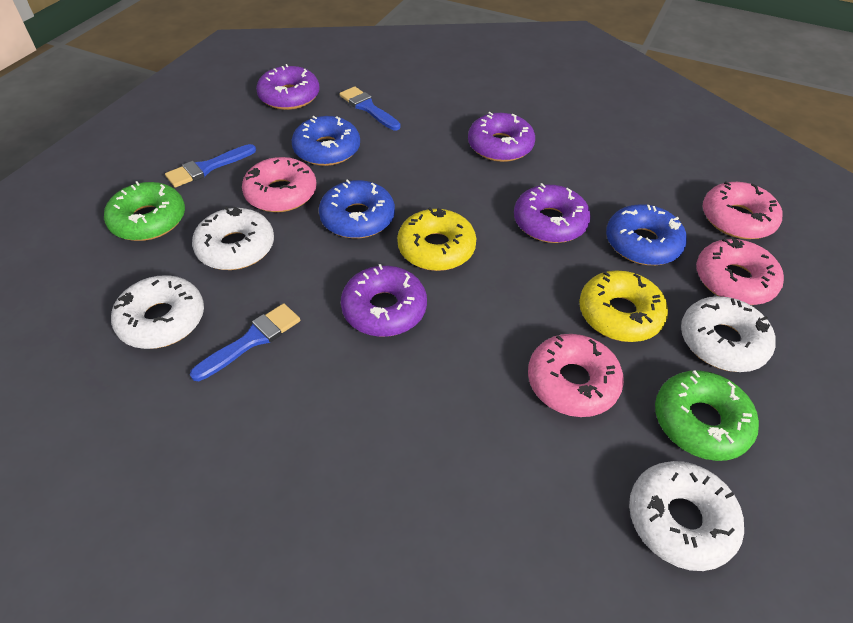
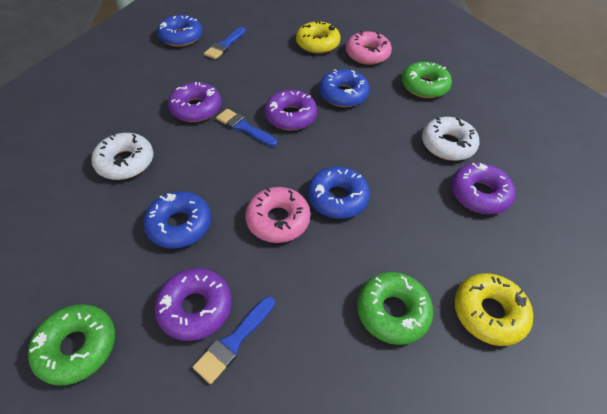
blue donut: 3 -> 4
green donut: 2 -> 3
pink donut: 4 -> 2
white donut: 4 -> 2

